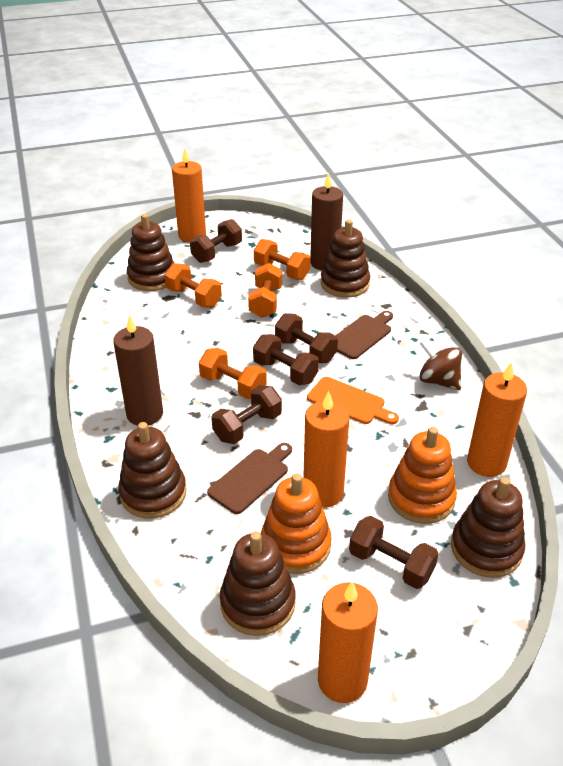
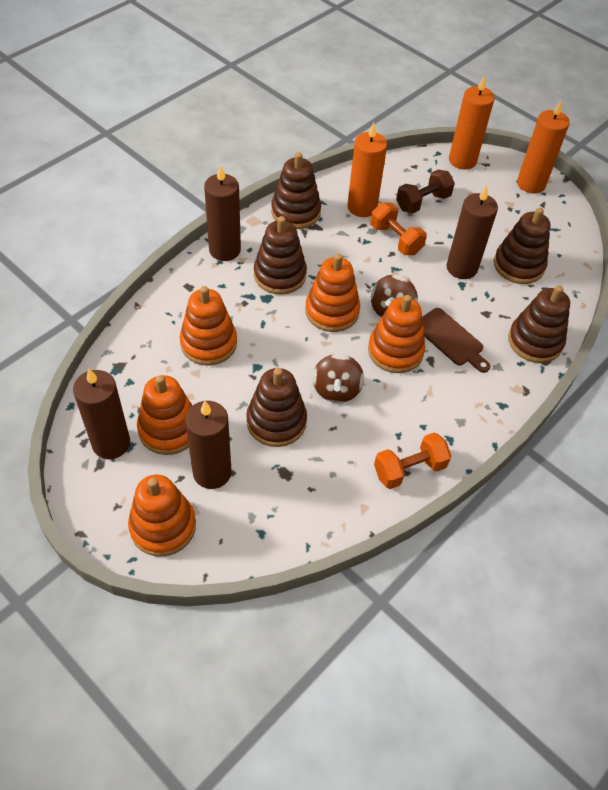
brown candle: 2 -> 4
brown cutting board: 2 -> 1
brown dumbbell: 5 -> 1
brown spinning top: 1 -> 2
orange candle: 4 -> 3
orange cutting board: 1 -> 0
orange dumbbell: 4 -> 2
orange stacking toy: 2 -> 5

